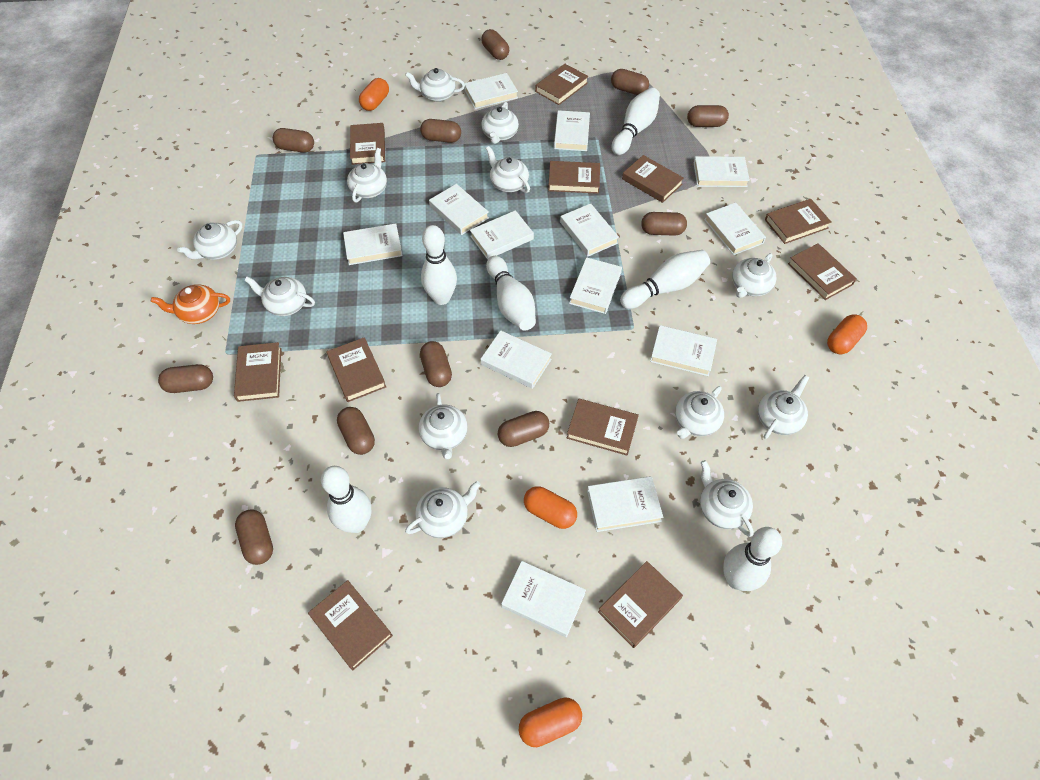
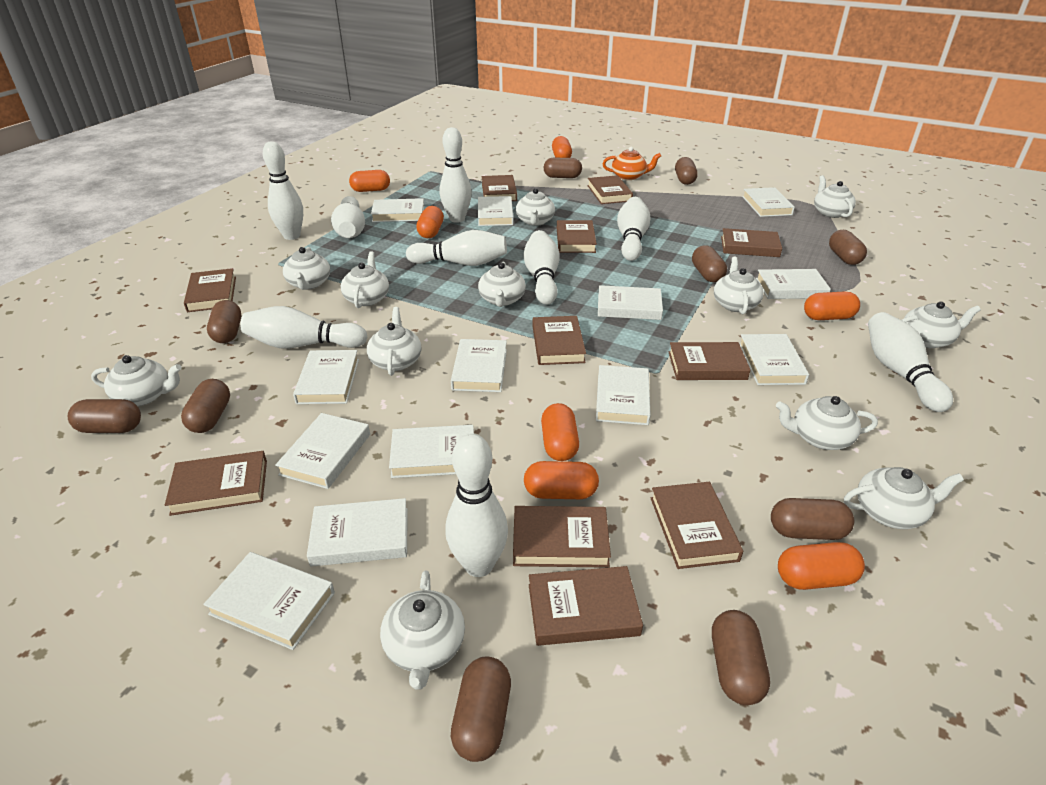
brown capsule: 11 -> 10
orange capsule: 4 -> 7
white bowling pin: 6 -> 9

